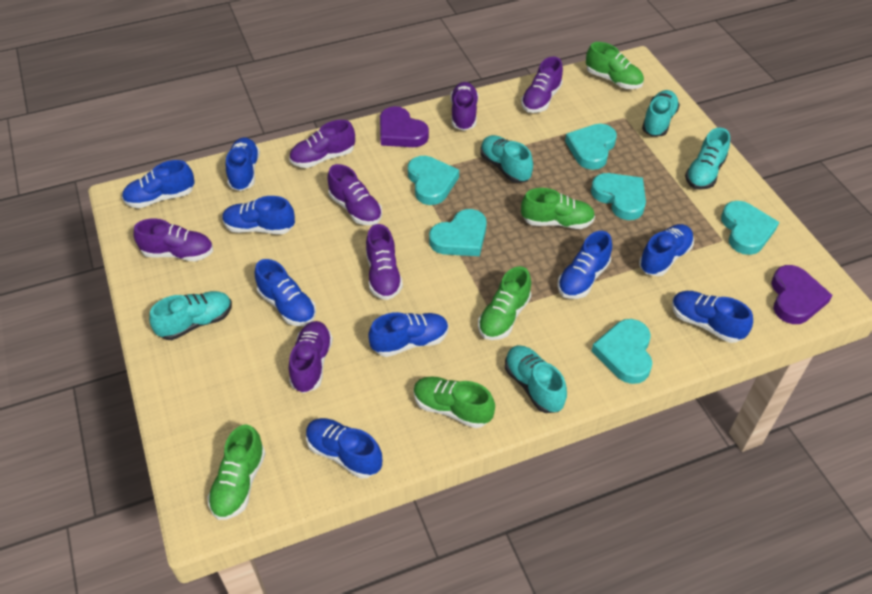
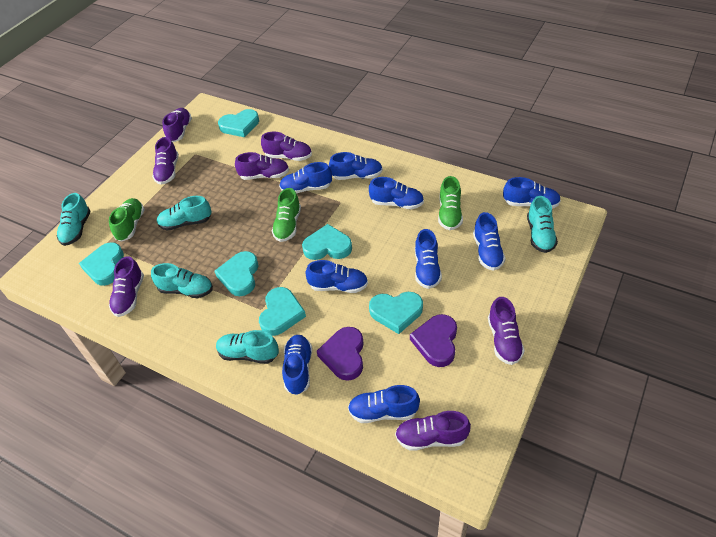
green shoe: 5 -> 3

